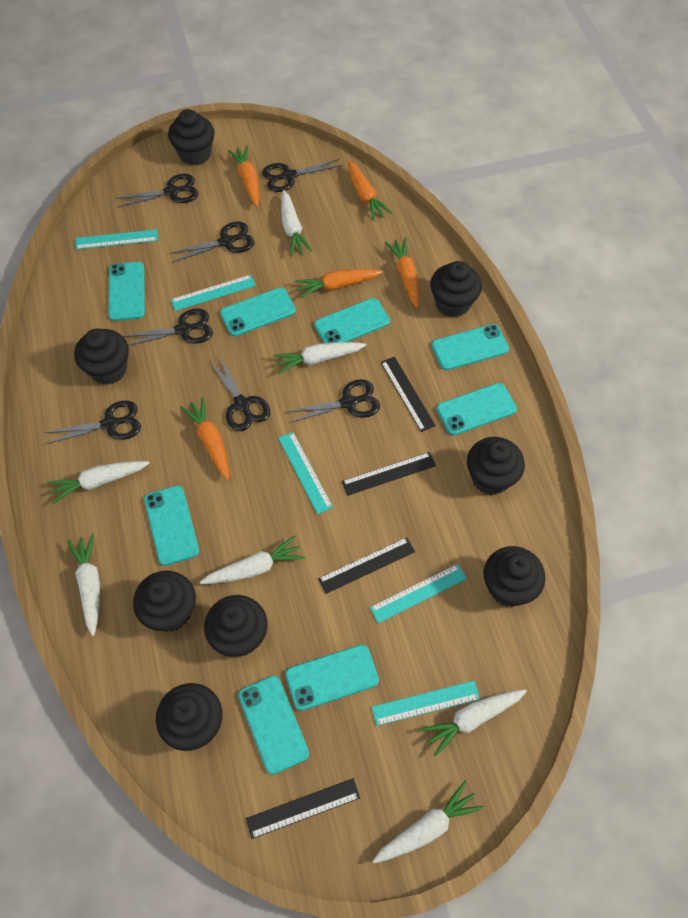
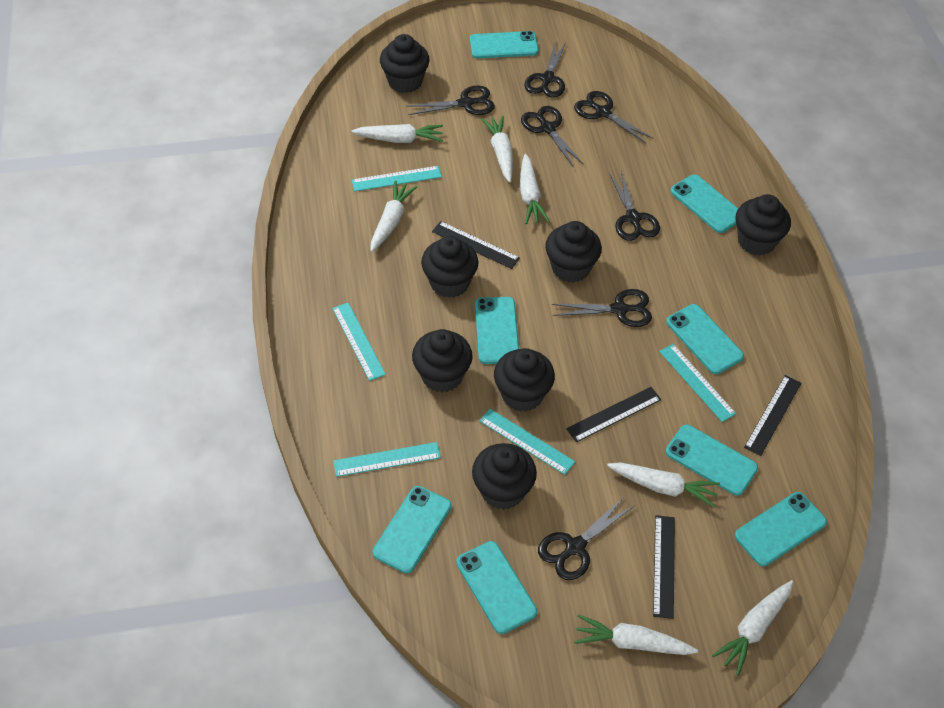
black cupcake: 8 -> 7
orange carrot: 5 -> 0

